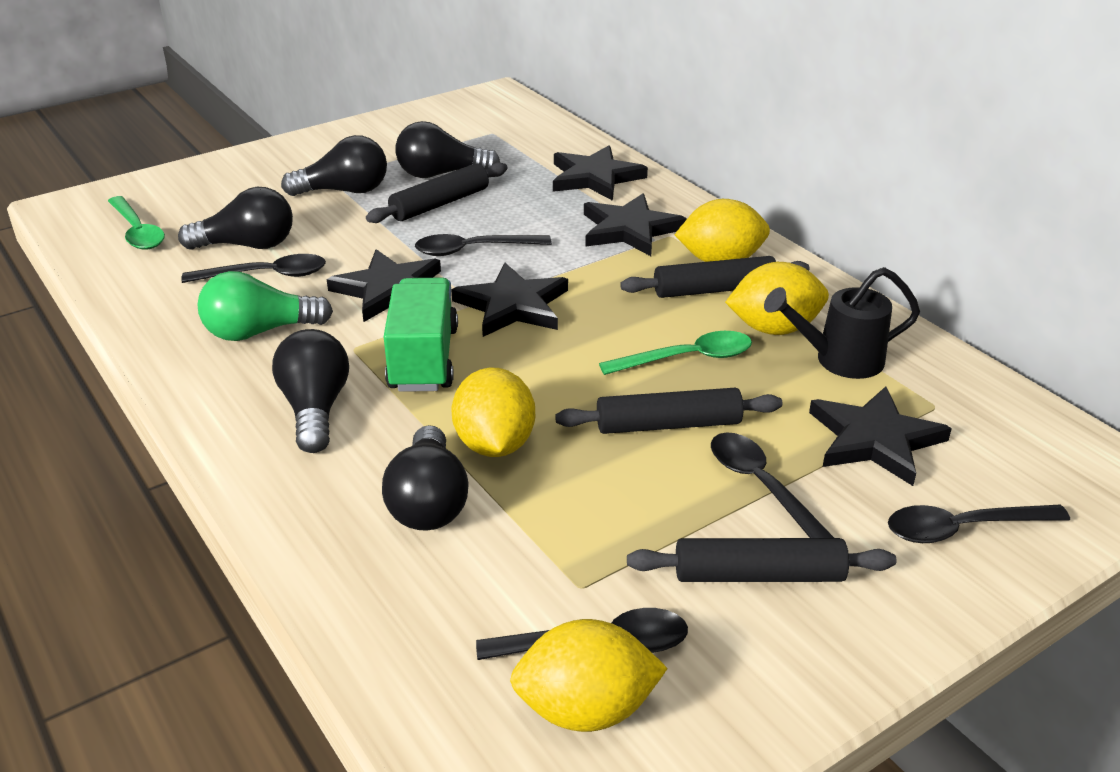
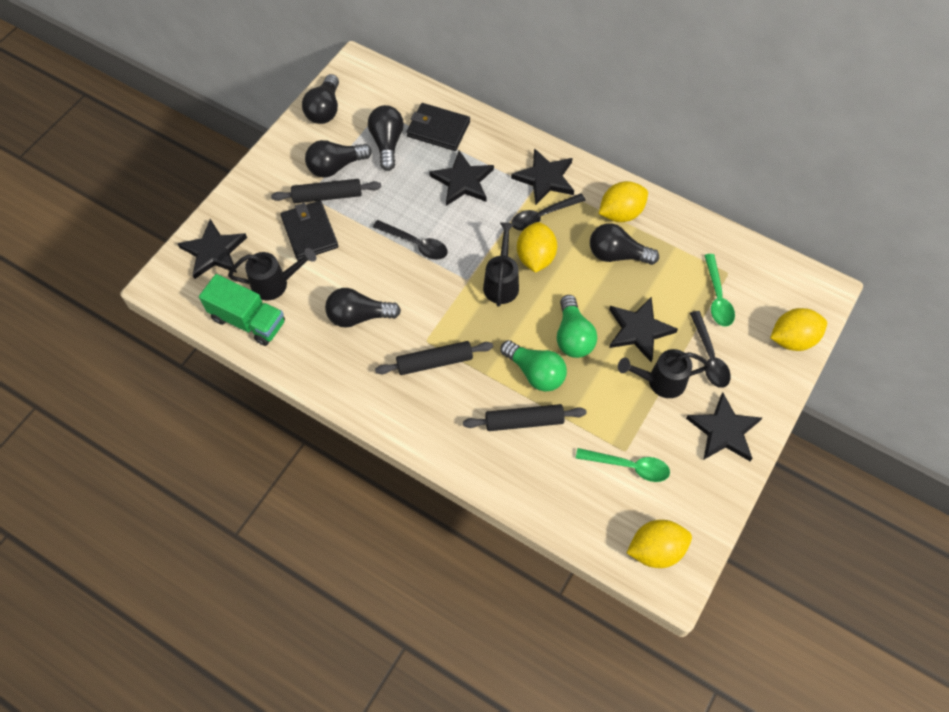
black rolling pin: 4 -> 3
black spoon: 5 -> 3
black wallet: 0 -> 2
black watering can: 1 -> 3
green light bulb: 1 -> 2

